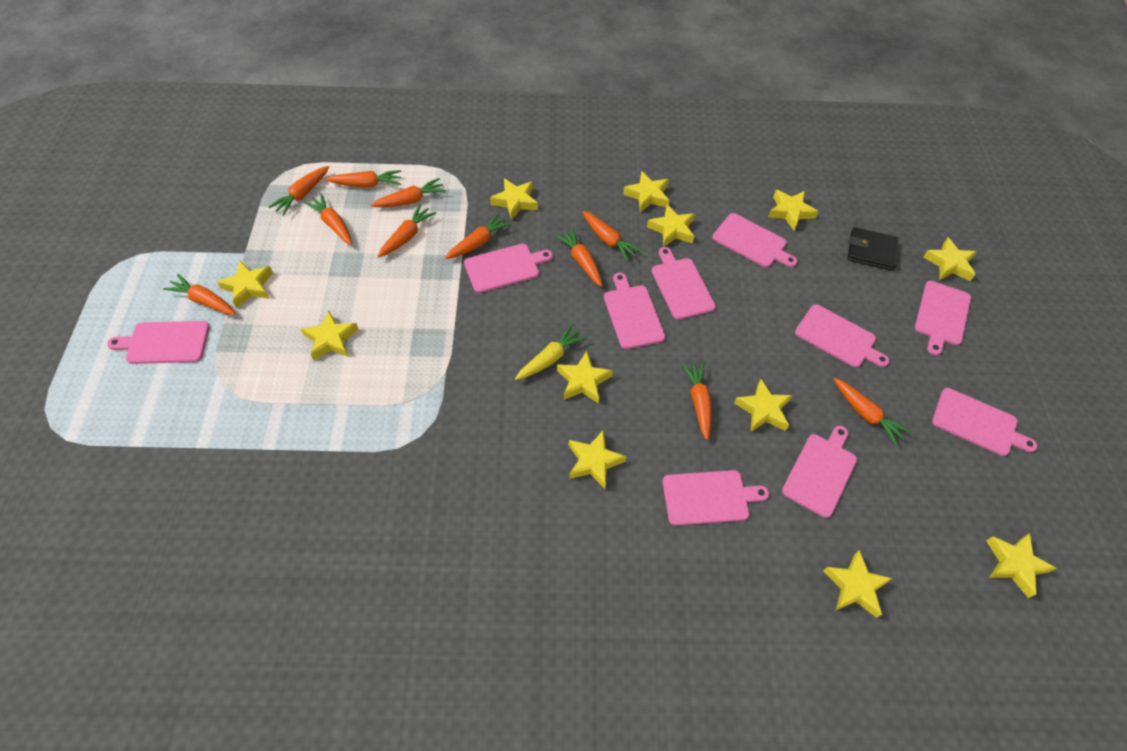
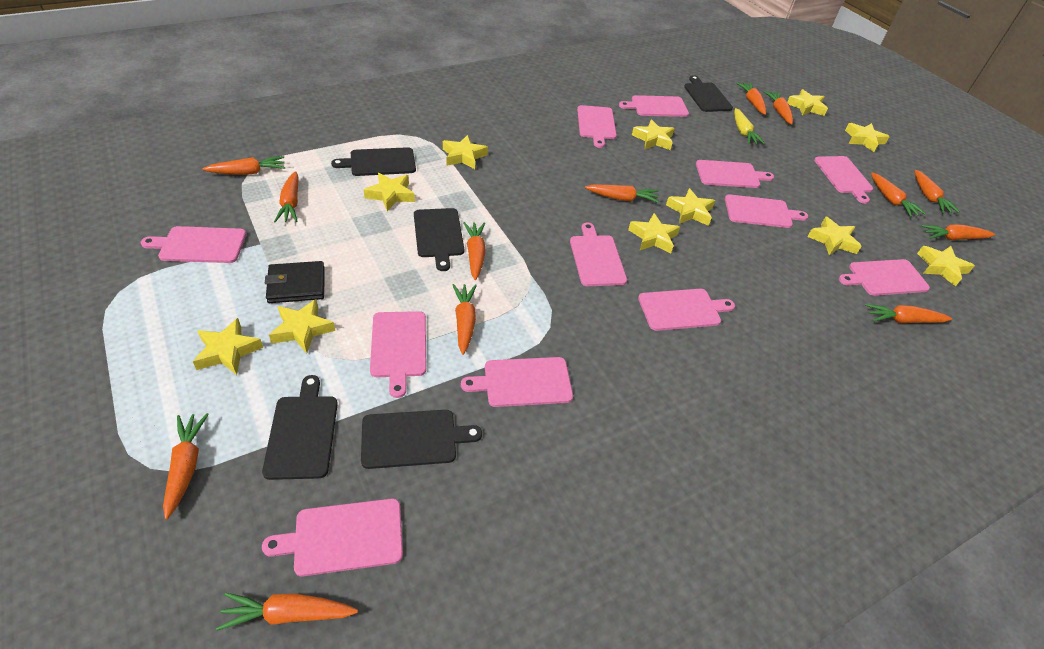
black cutting board: 0 -> 5
orange carrot: 11 -> 13
pink cutting board: 10 -> 12
yellow star: 12 -> 11

